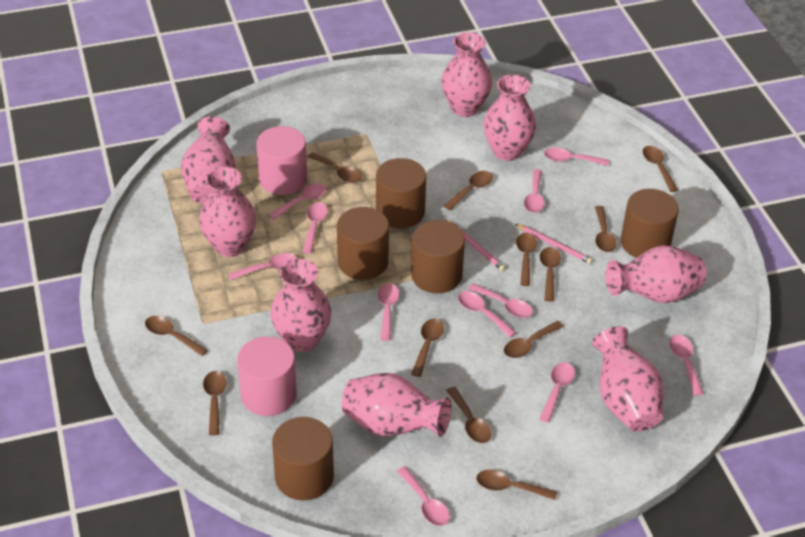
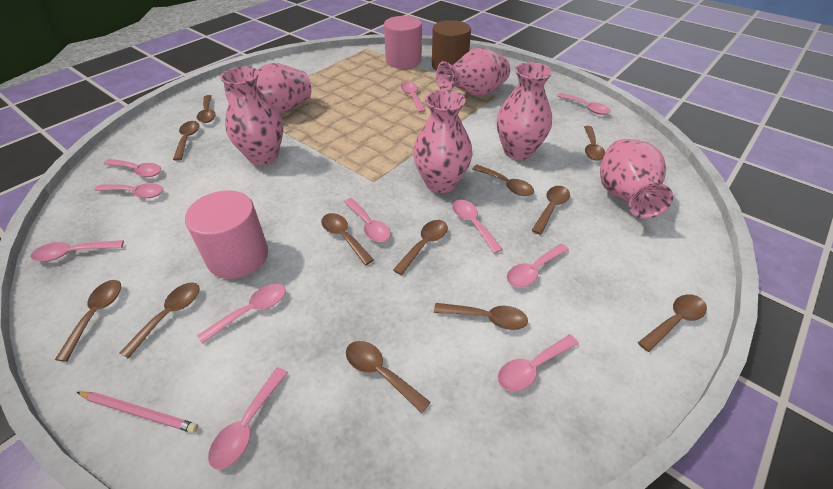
brown cylinder: 5 -> 1
pink pencil: 2 -> 1
pink vase: 8 -> 6

